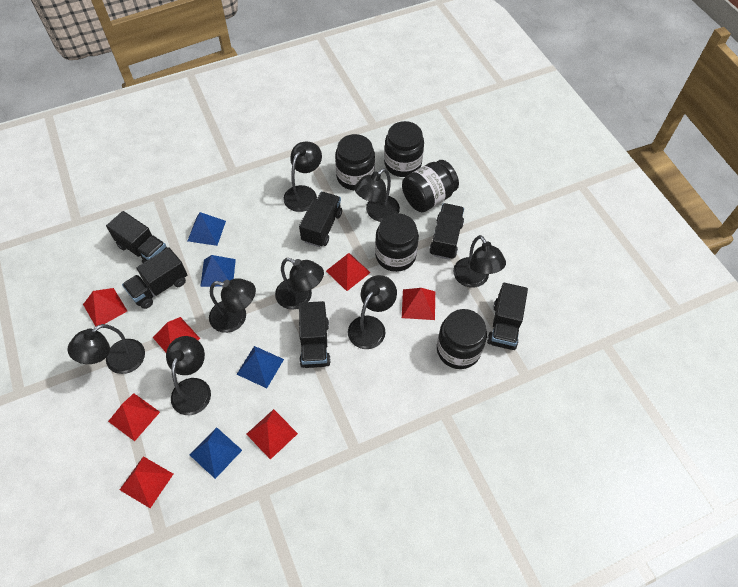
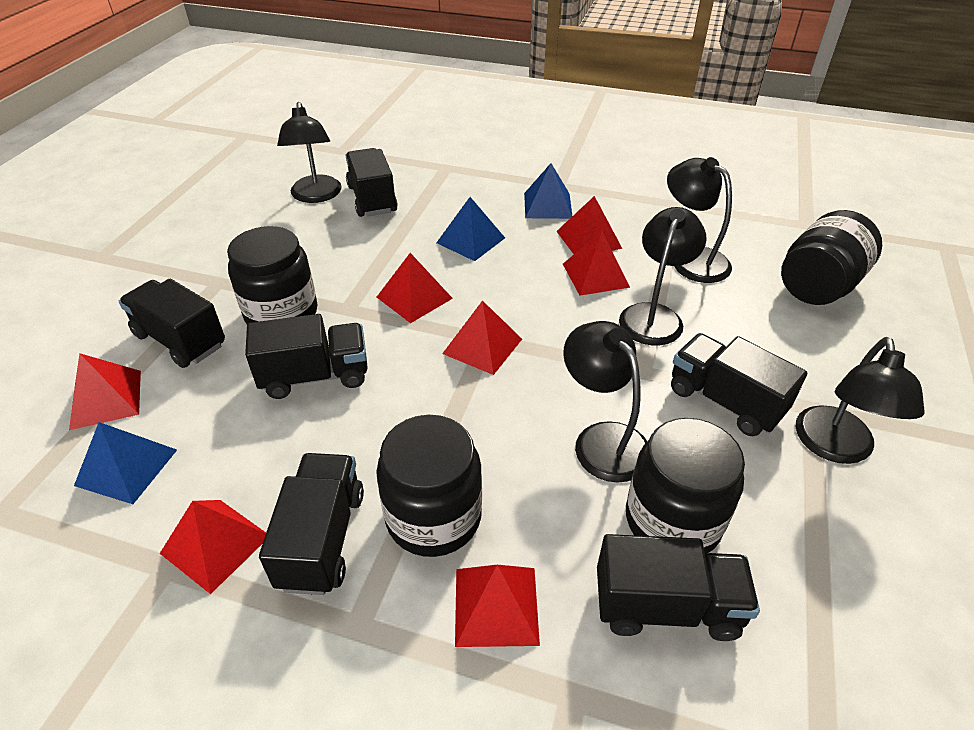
black jar: 5 -> 4
black lamp: 8 -> 5
blue pyramid: 4 -> 3

